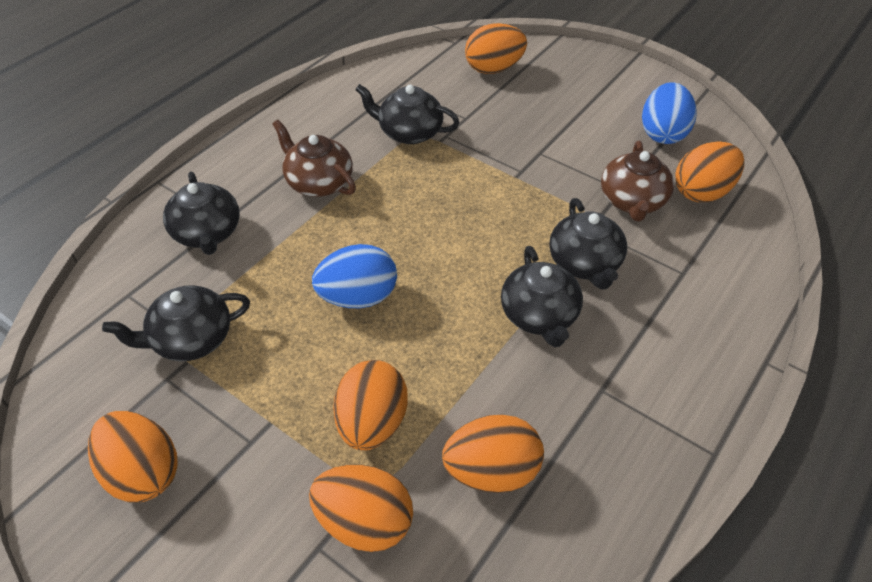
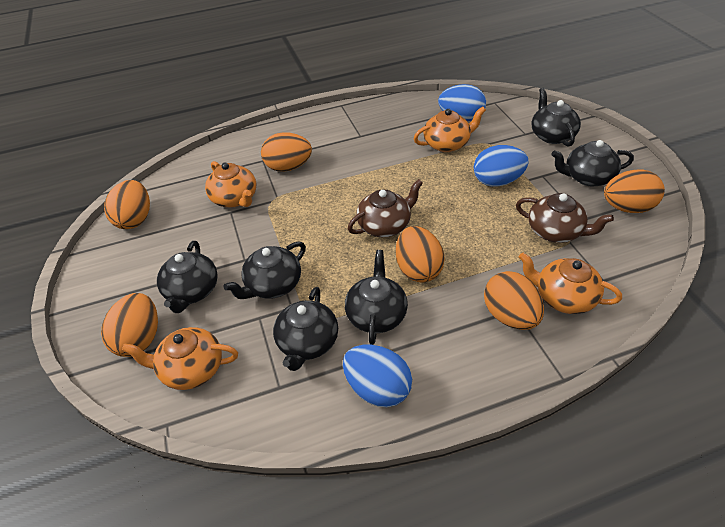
black teapot: 5 -> 6
blue egg: 2 -> 3
orange teapot: 0 -> 4

